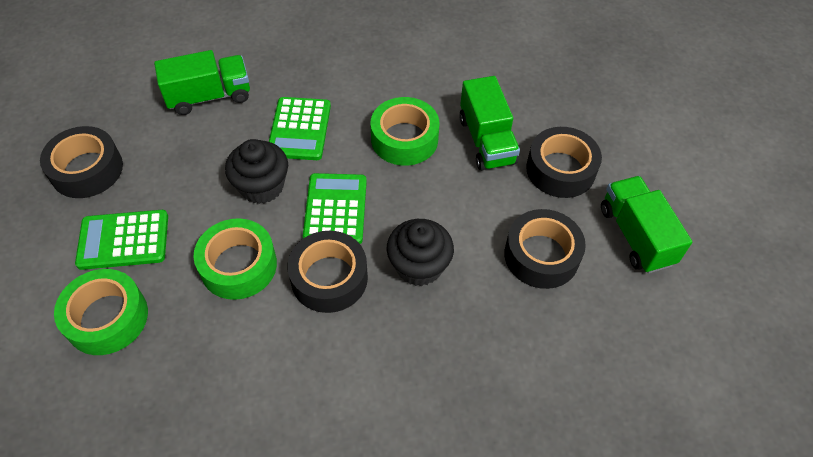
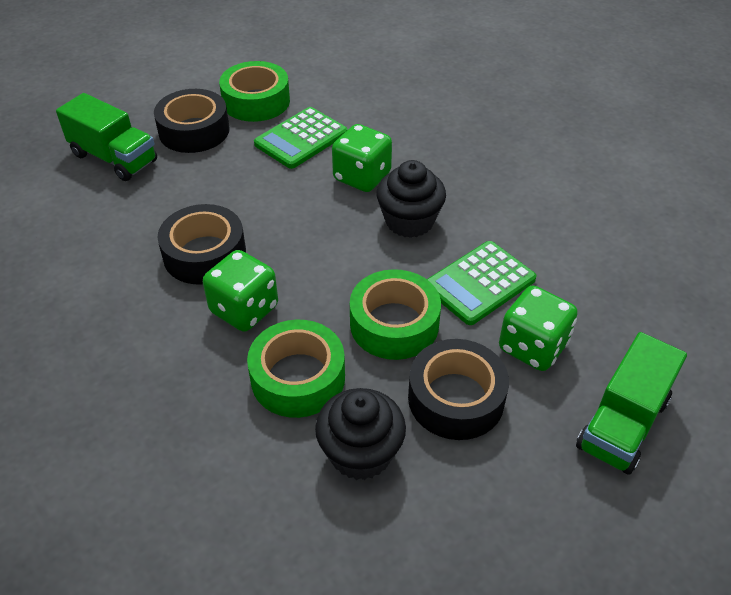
black tape: 4 -> 3
green calculator: 3 -> 2
green dice: 0 -> 3
green truck: 3 -> 2

